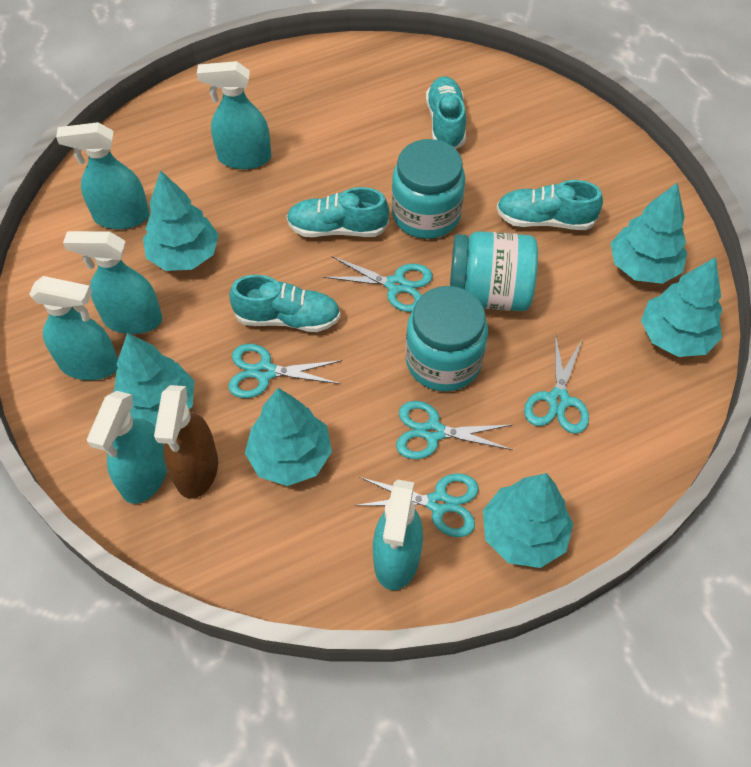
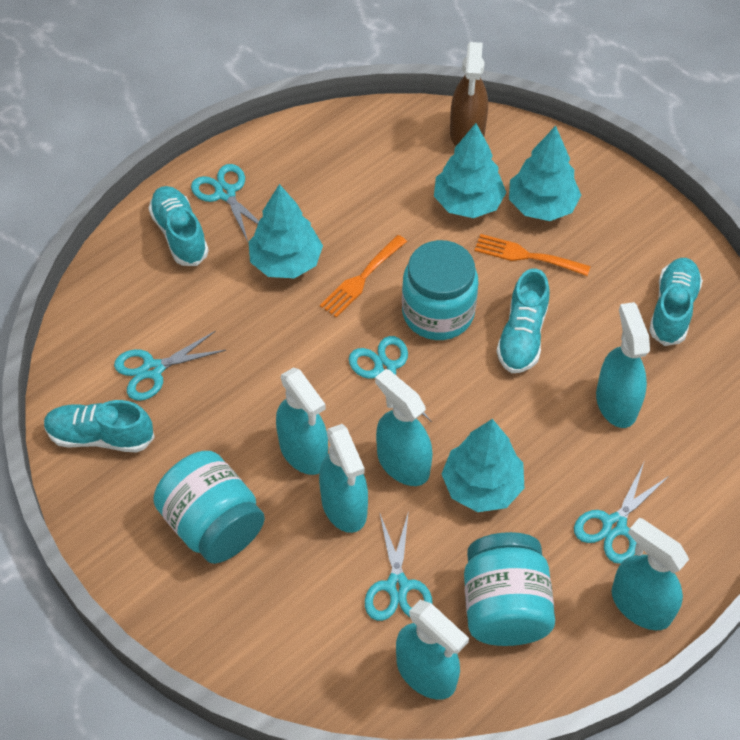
orange fork: 0 -> 2
turquoise tree: 6 -> 4

